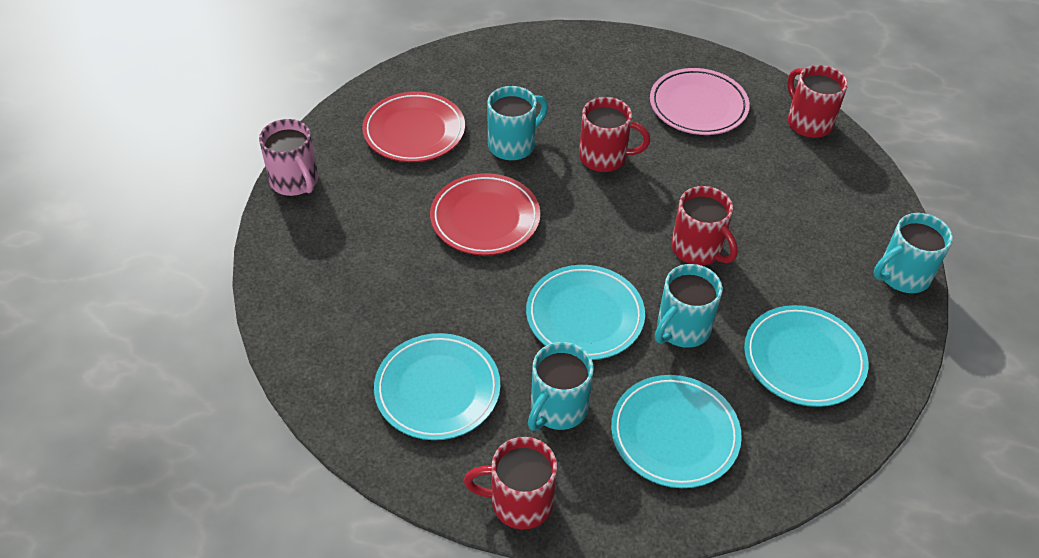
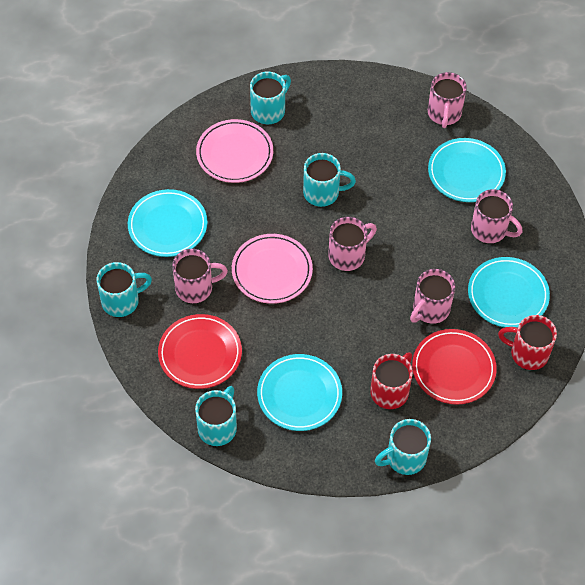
pink mug: 1 -> 5
pink plate: 1 -> 2
red mug: 4 -> 2
turquoise mug: 4 -> 5

